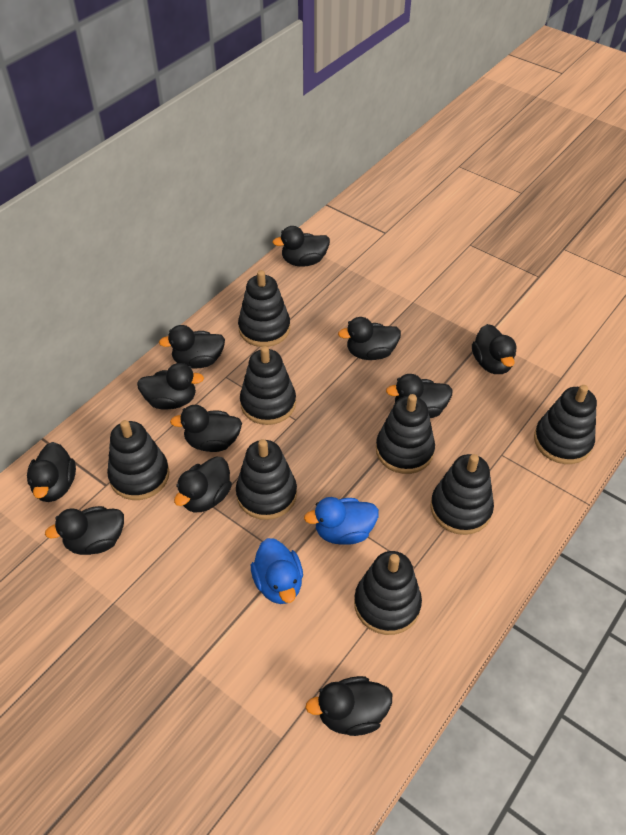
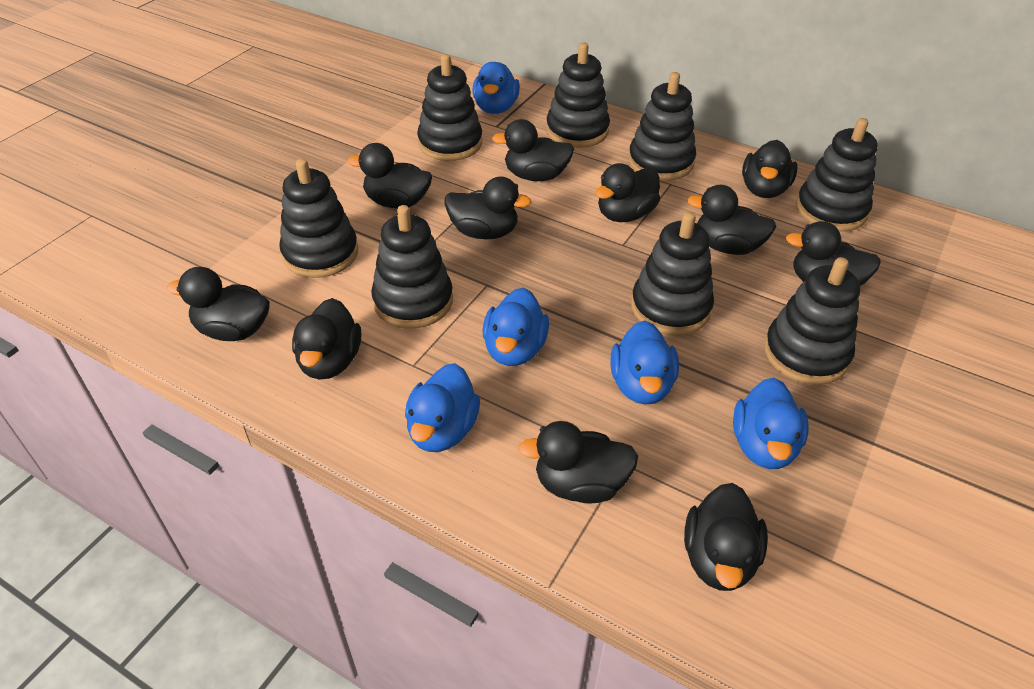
blue duck: 2 -> 5

